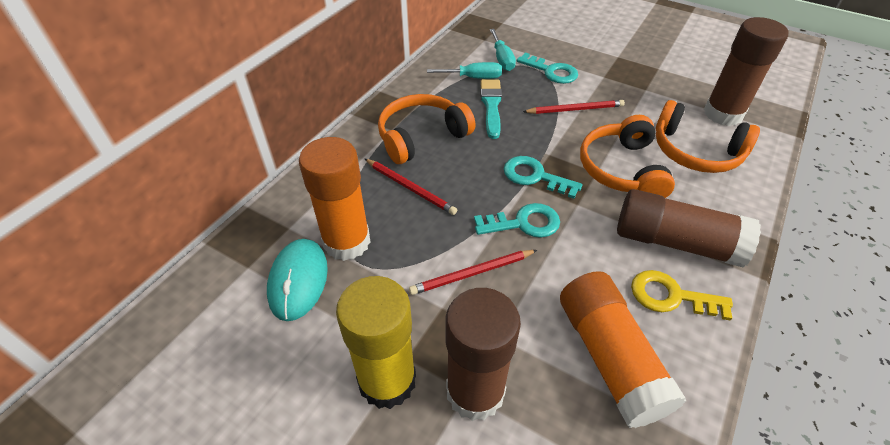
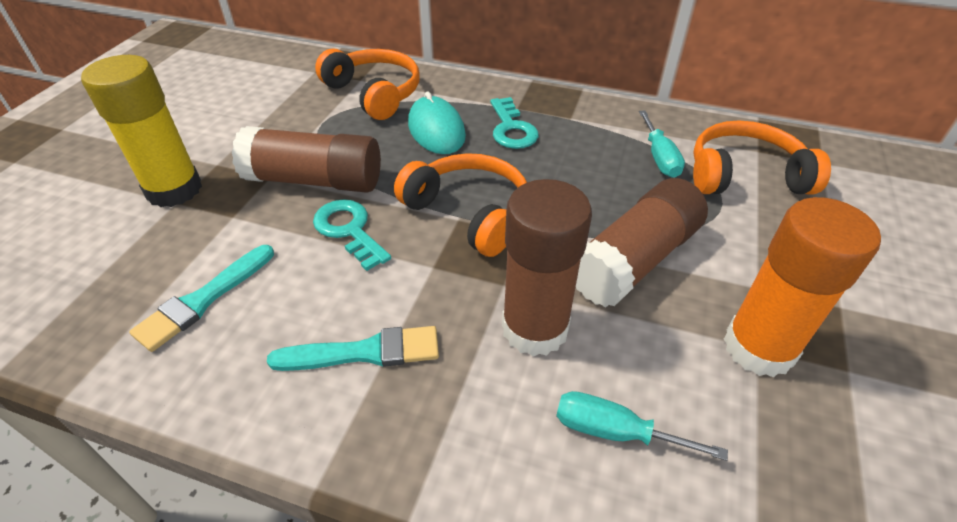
orange glue stick: 2 -> 1
red pencil: 3 -> 0
turquoise brush: 1 -> 2
turquoise key: 3 -> 2
yellow key: 1 -> 0

